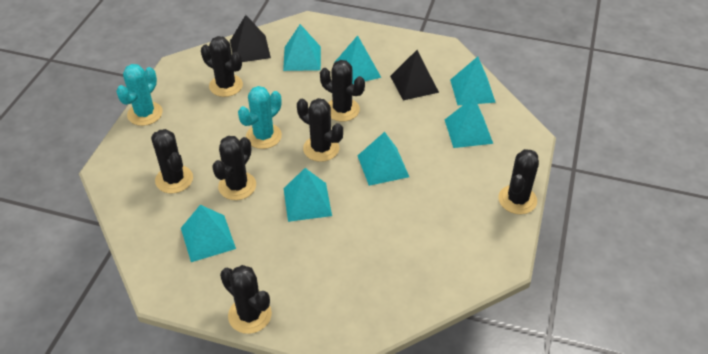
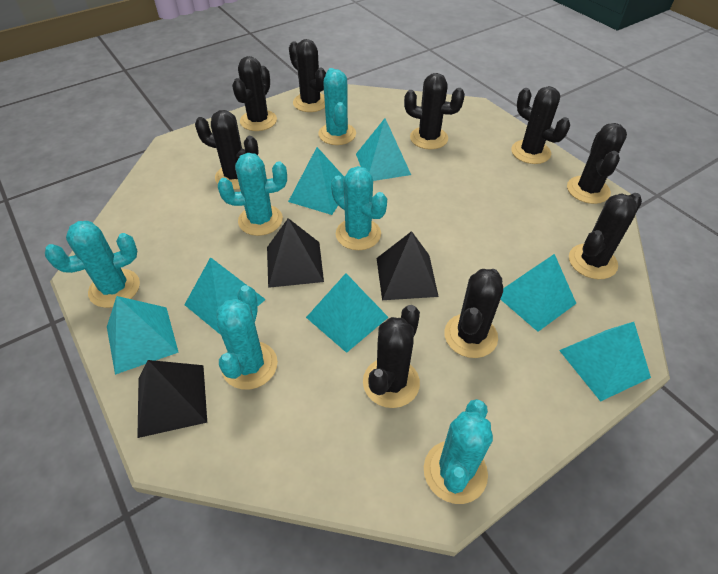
black cactus: 7 -> 9
black pyramid: 2 -> 3
turquoise cactus: 2 -> 6

